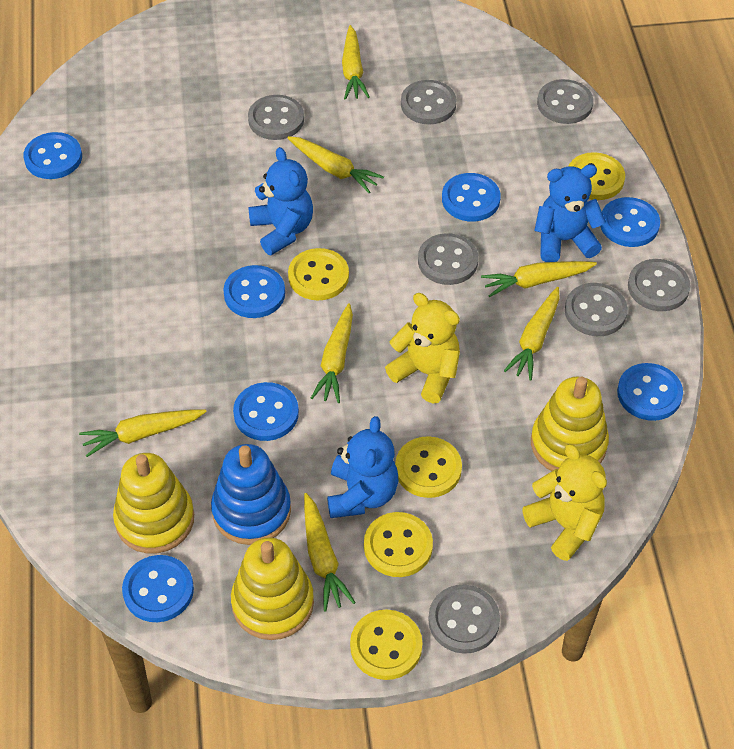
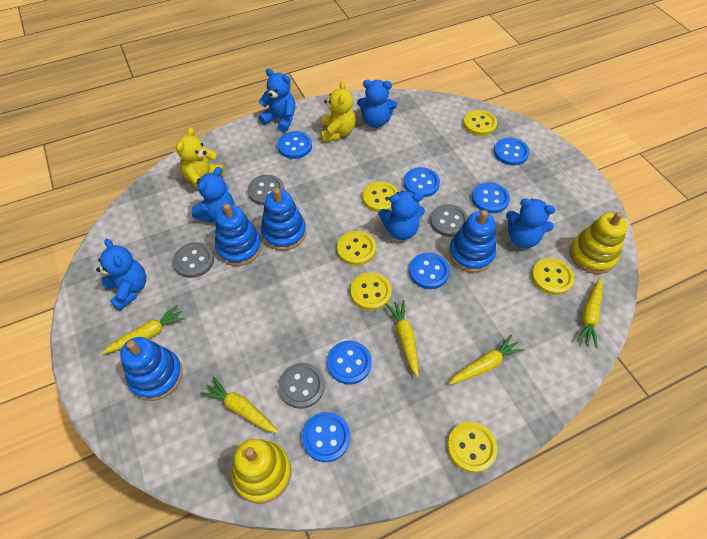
blue stacking toy: 1 -> 4
blue teddy bear: 3 -> 6
grey button: 7 -> 4
yellow button: 5 -> 6
yellow carrot: 7 -> 5
yellow stacking toy: 3 -> 2

